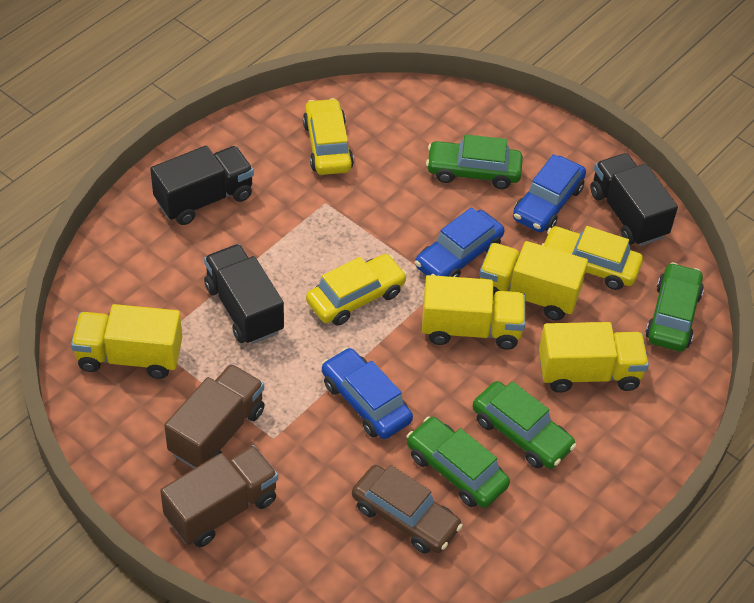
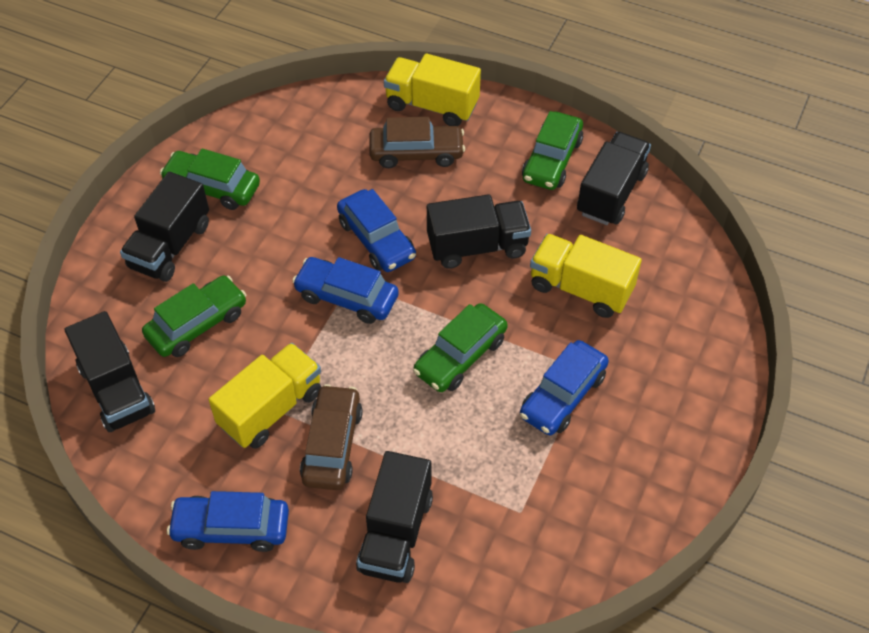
black truck: 3 -> 5
blue car: 3 -> 4
brown car: 1 -> 2
brown truck: 2 -> 0
yellow car: 3 -> 0
yellow truck: 4 -> 3

